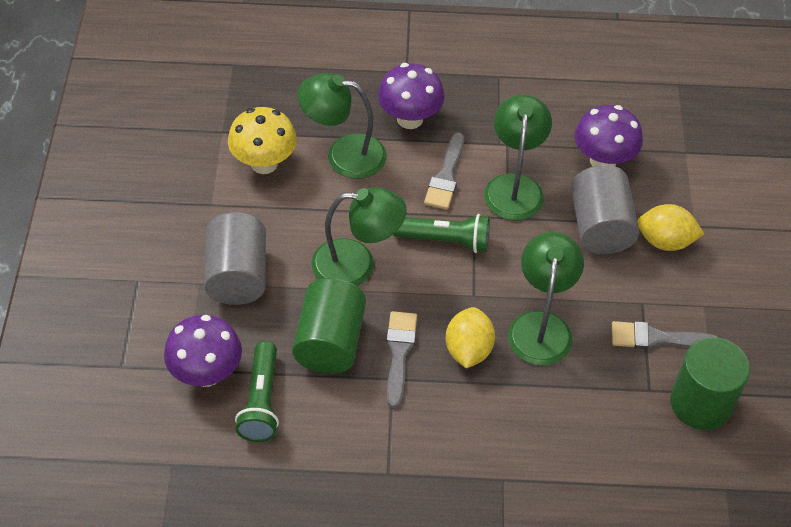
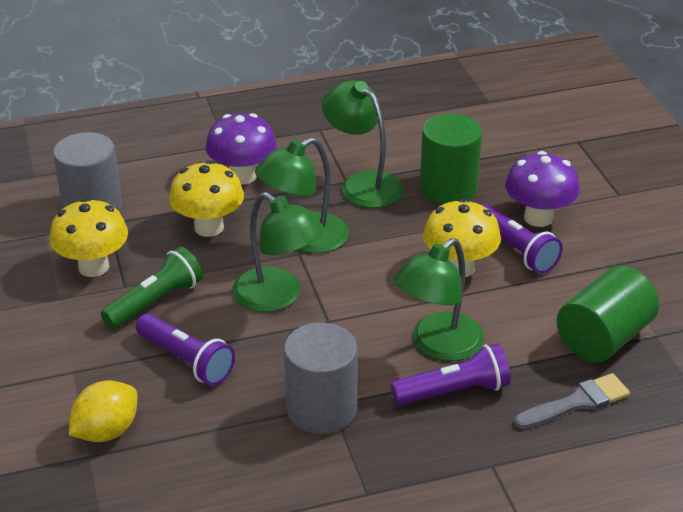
green flashlight: 2 -> 1
grey brush: 3 -> 1
purple flashlight: 0 -> 3
purple mushroom: 3 -> 2
yellow lemon: 2 -> 1
yellow mushroom: 1 -> 3

